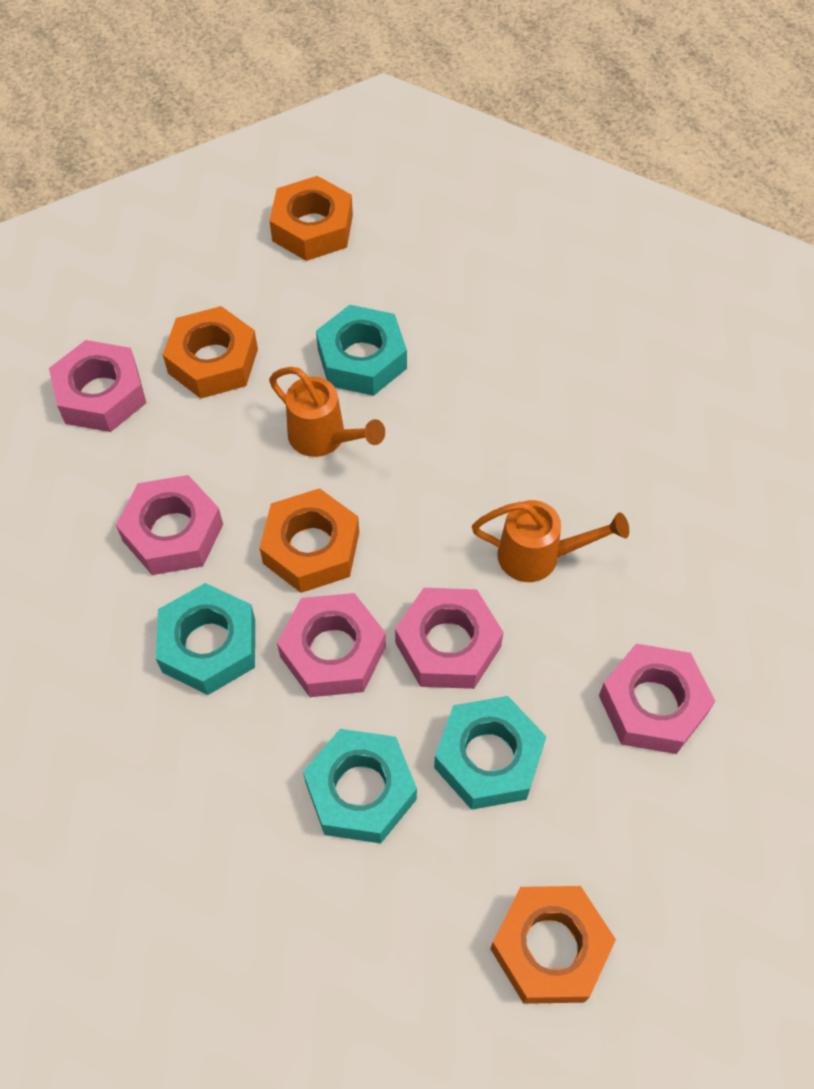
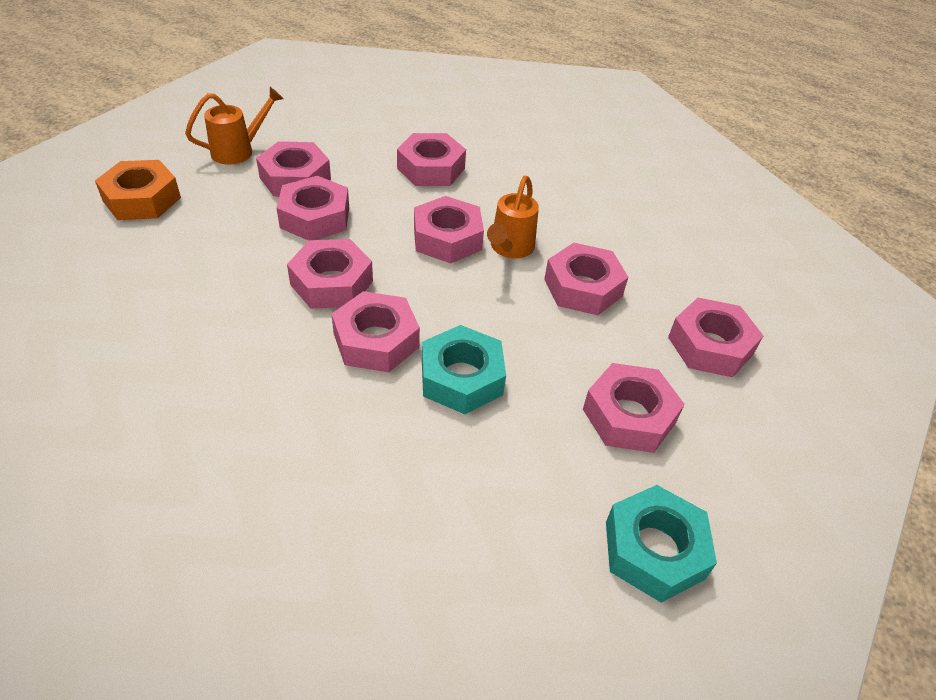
orange nut: 4 -> 1
pink nut: 5 -> 9
turquoise nut: 4 -> 2

